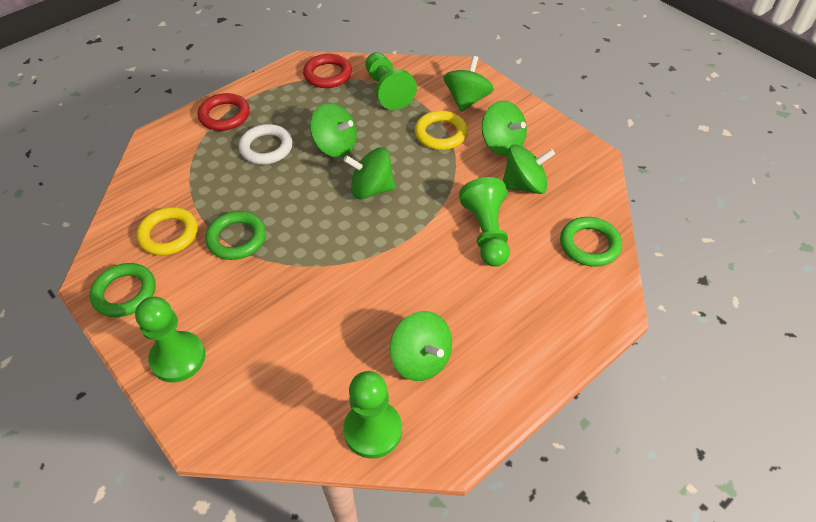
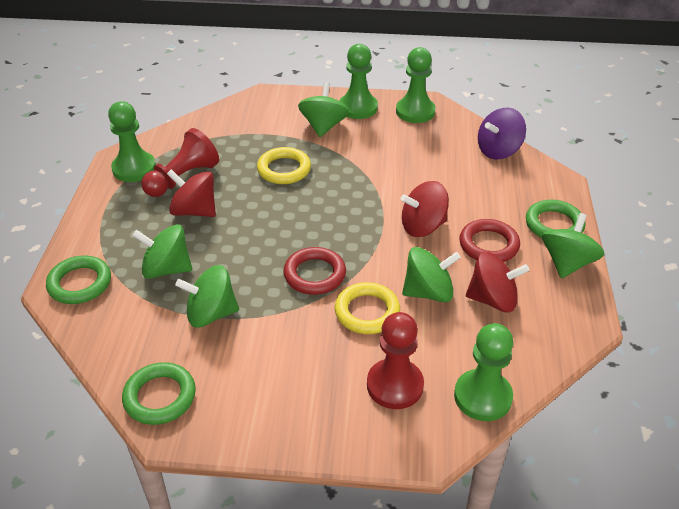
green spinning top: 6 -> 5
purple spinning top: 0 -> 1
red pawn: 0 -> 2
red spinning top: 0 -> 3
white ring: 1 -> 0

